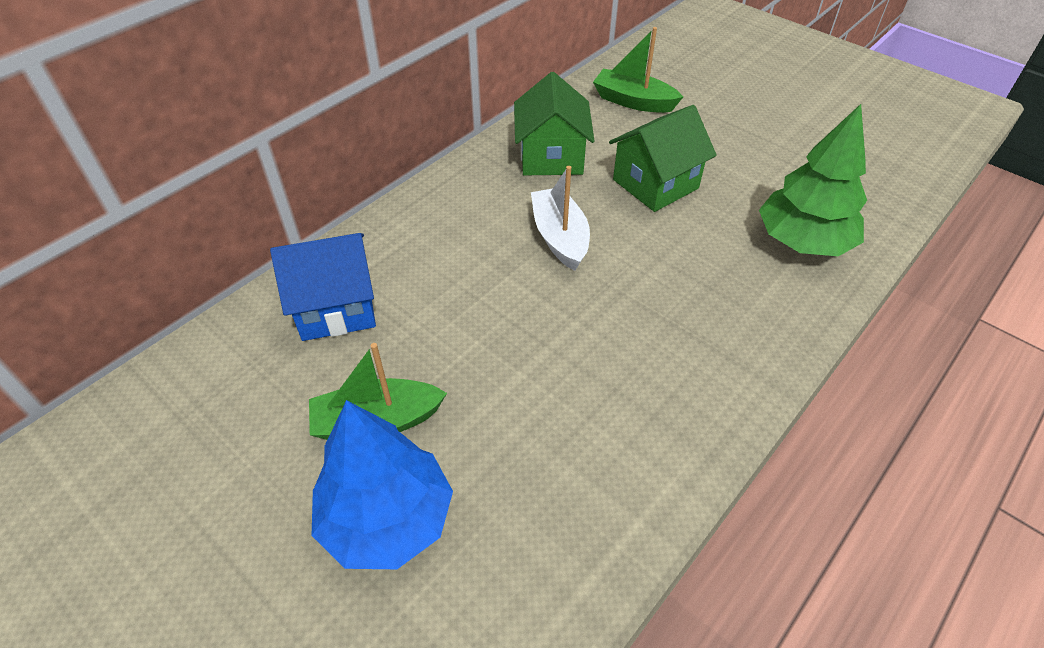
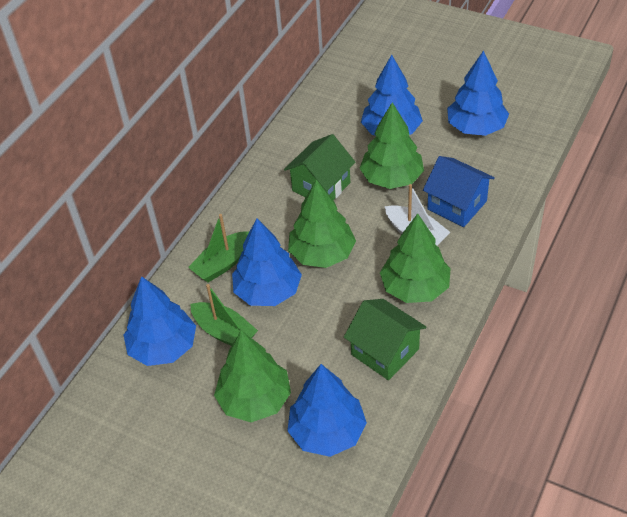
blue tree: 1 -> 5
green tree: 1 -> 4

